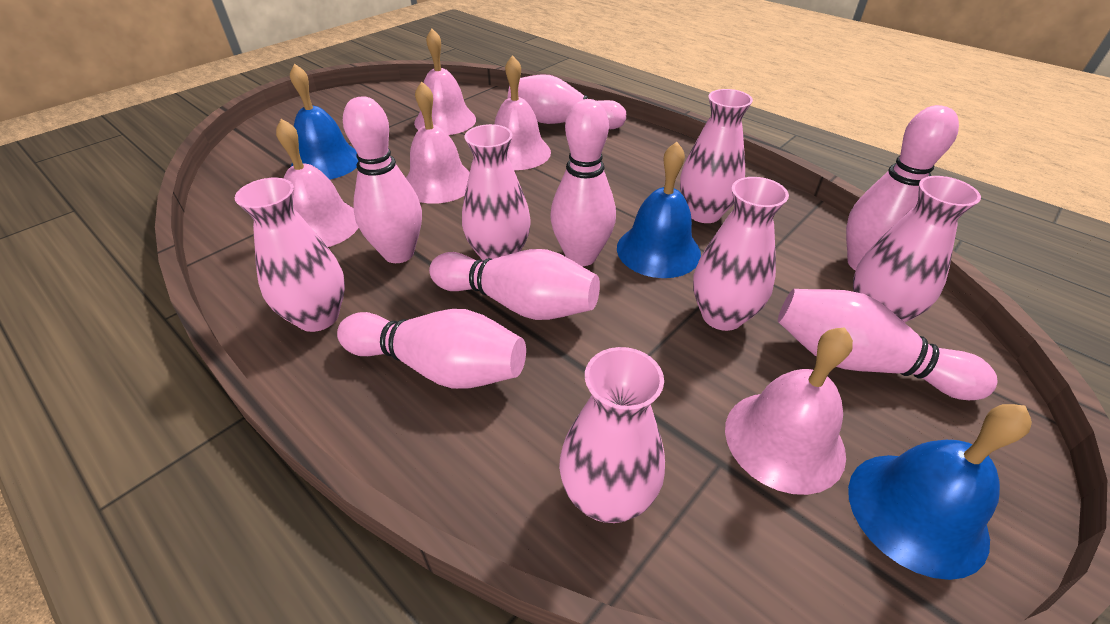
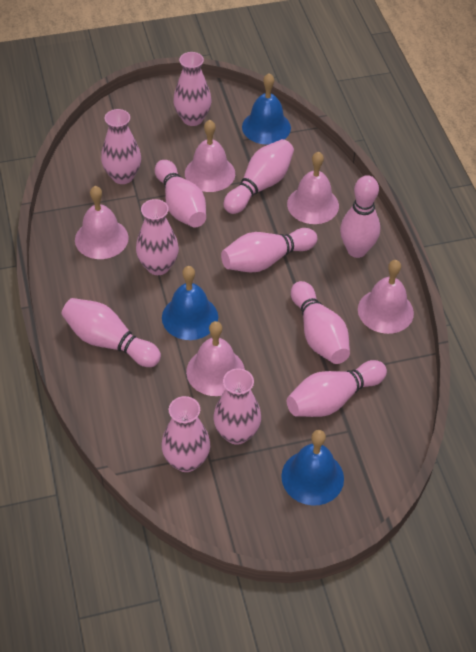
pink vase: 6 -> 5

